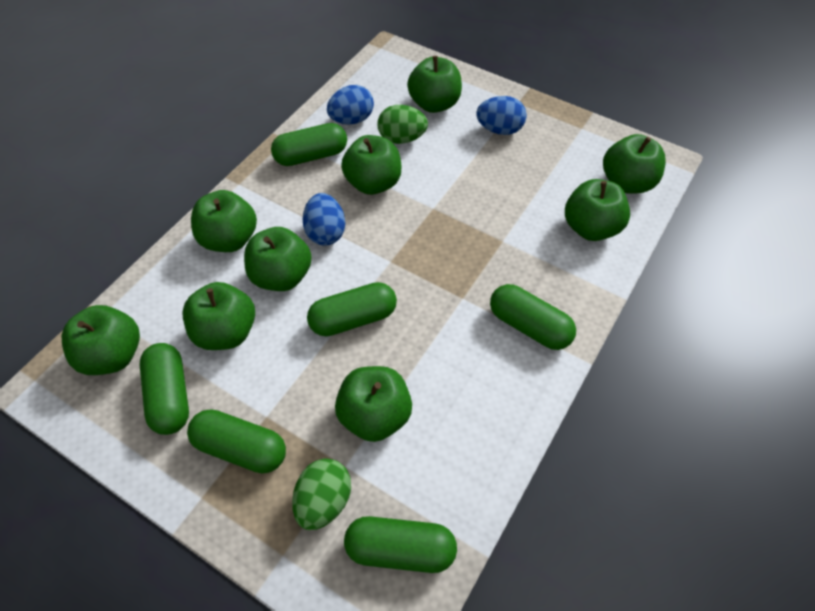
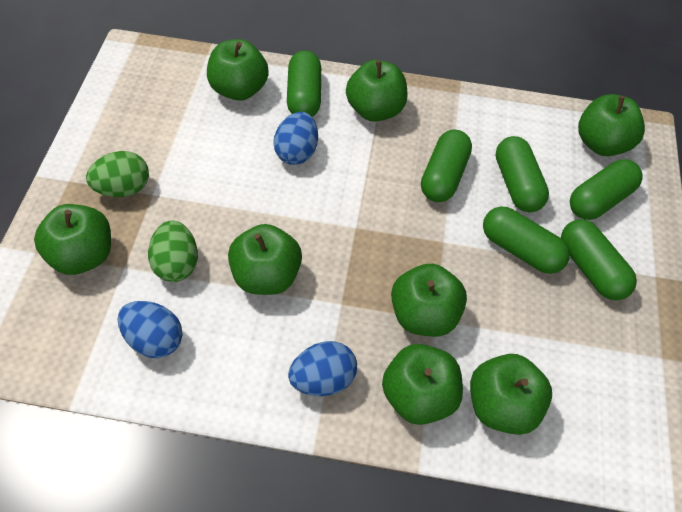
green apple: 9 -> 8

